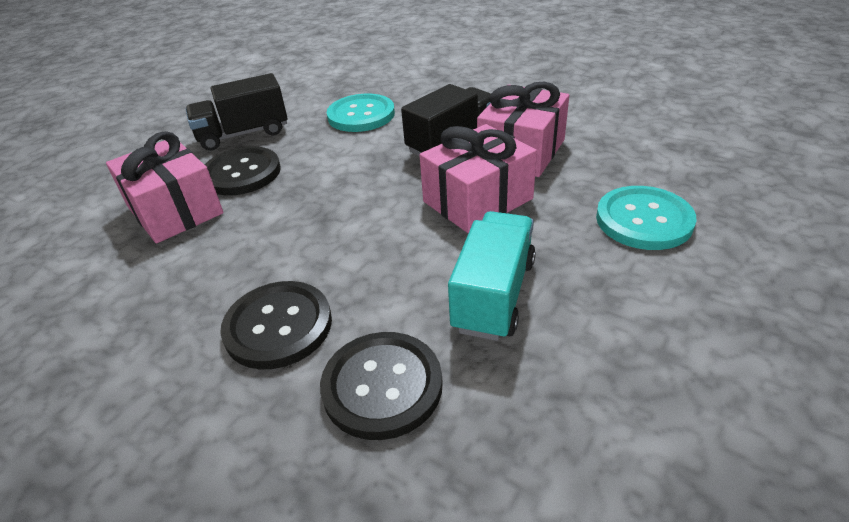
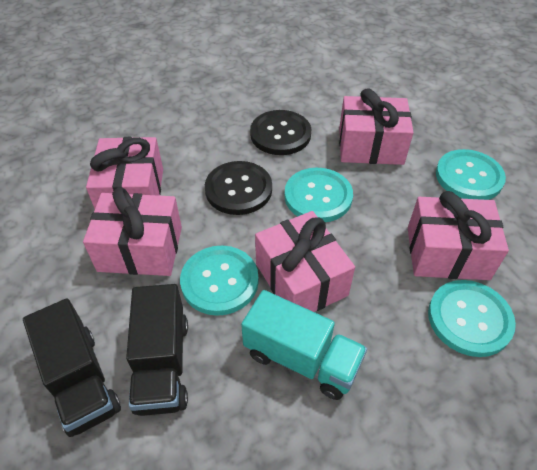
black button: 3 -> 2
pink gift: 3 -> 5
turquoise button: 2 -> 4

